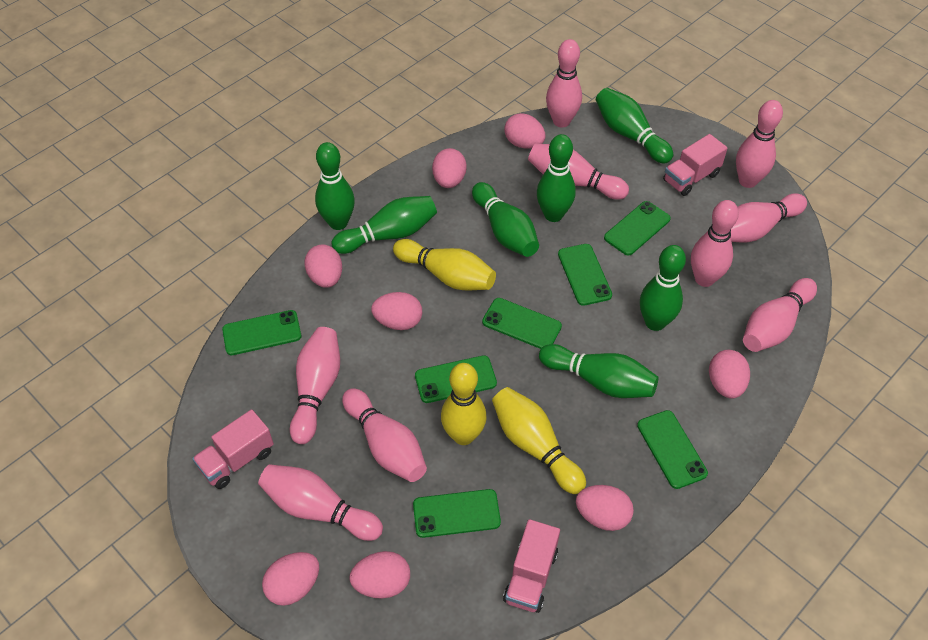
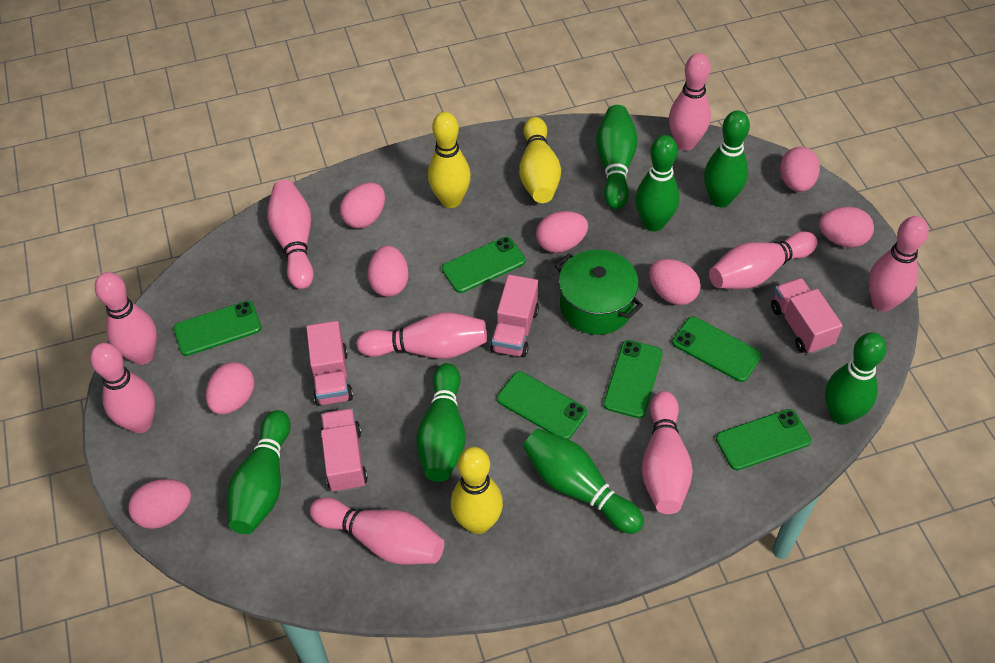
green phone: 7 -> 6
green pot: 0 -> 1
pink truck: 3 -> 4

